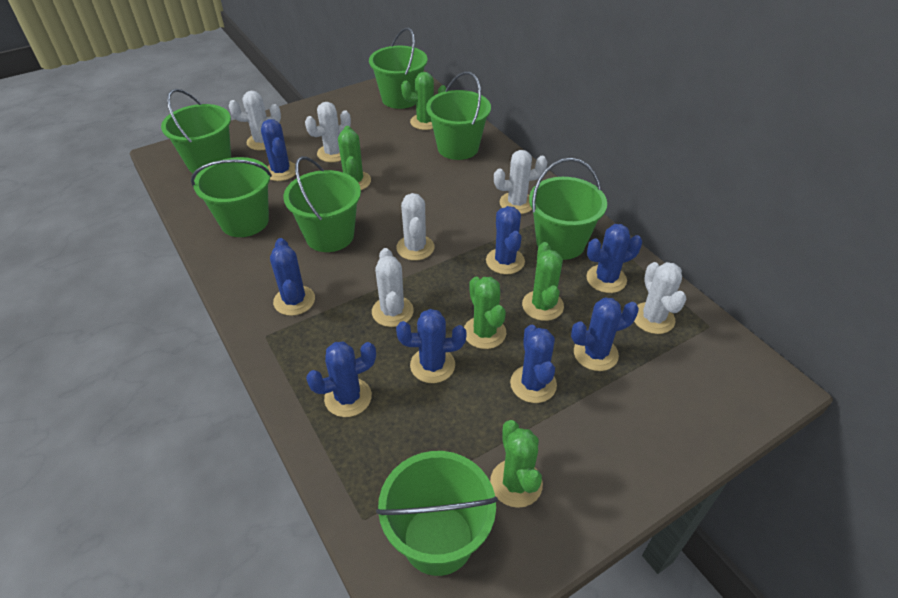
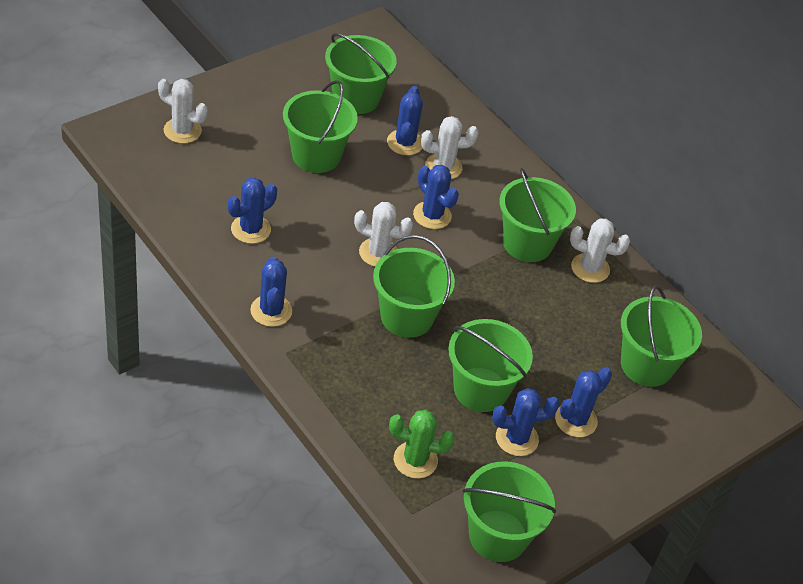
blue cactus: 8 -> 6
green cactus: 5 -> 1
white cactus: 6 -> 4

